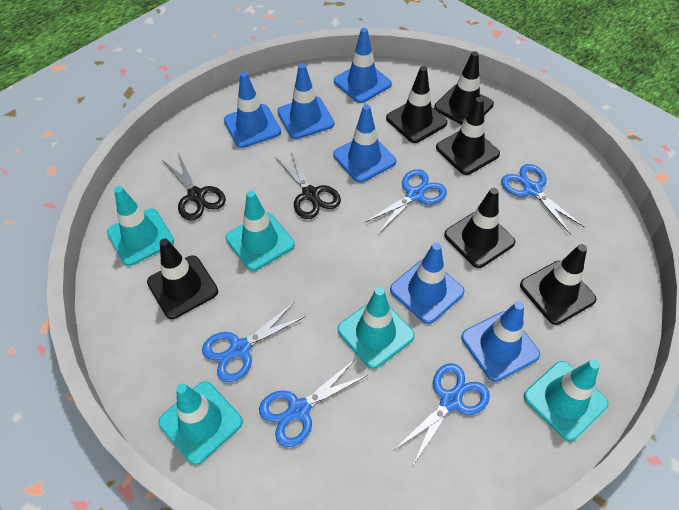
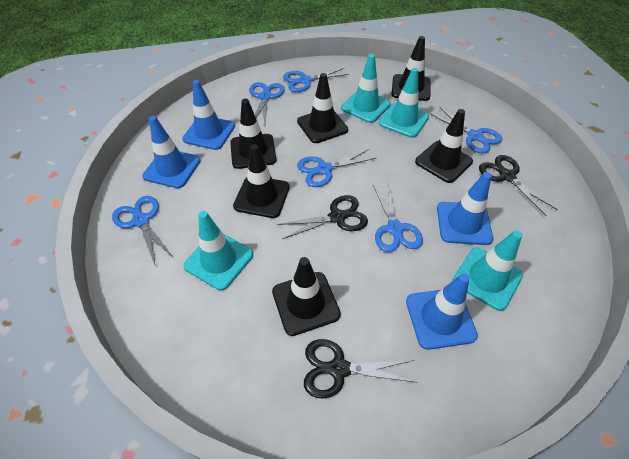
black scissors: 2 -> 3
blue scissors: 5 -> 6
blue traffic cone: 6 -> 4
turquoise traffic cone: 5 -> 4

